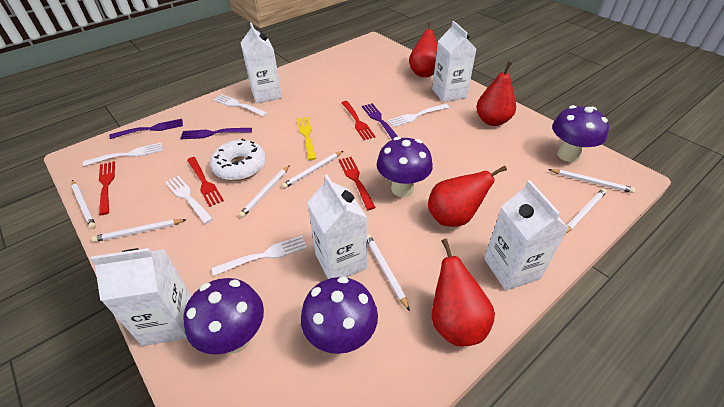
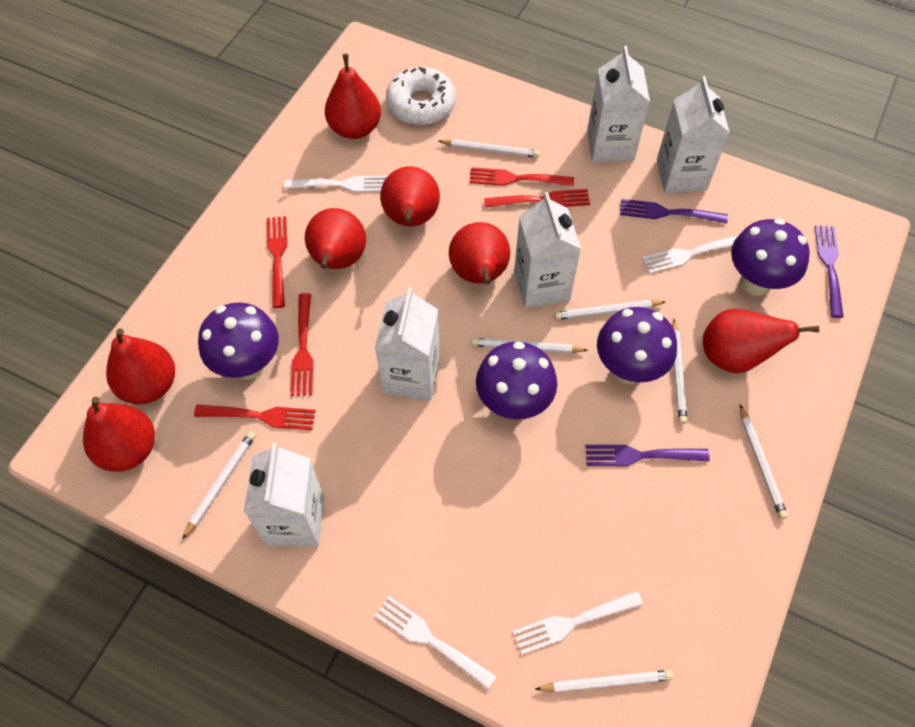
red fork: 4 -> 5
red pear: 4 -> 7
white fork: 5 -> 4
yellow fork: 1 -> 0

